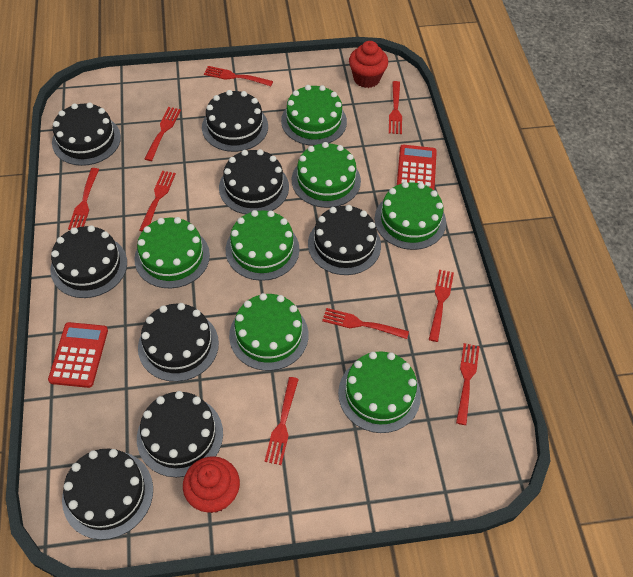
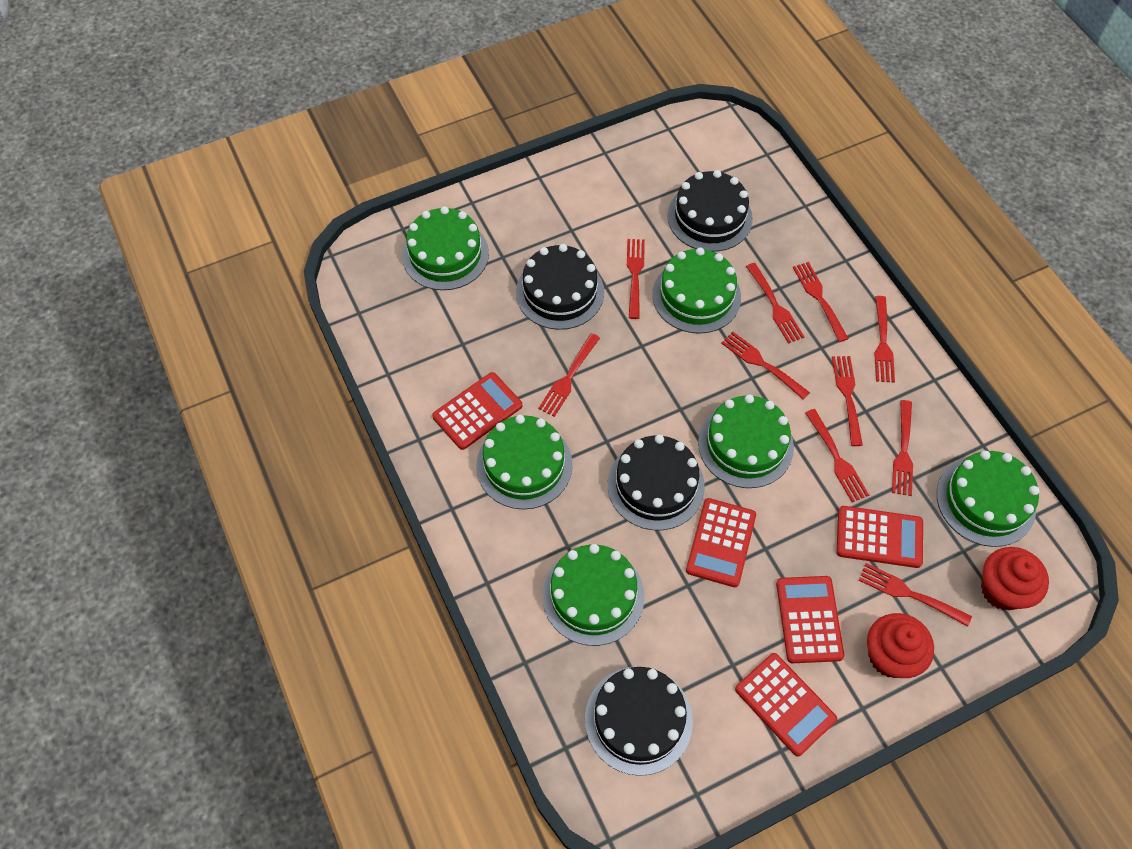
black cake: 8 -> 4
green cake: 7 -> 6
red calculator: 2 -> 5
red fork: 9 -> 10

